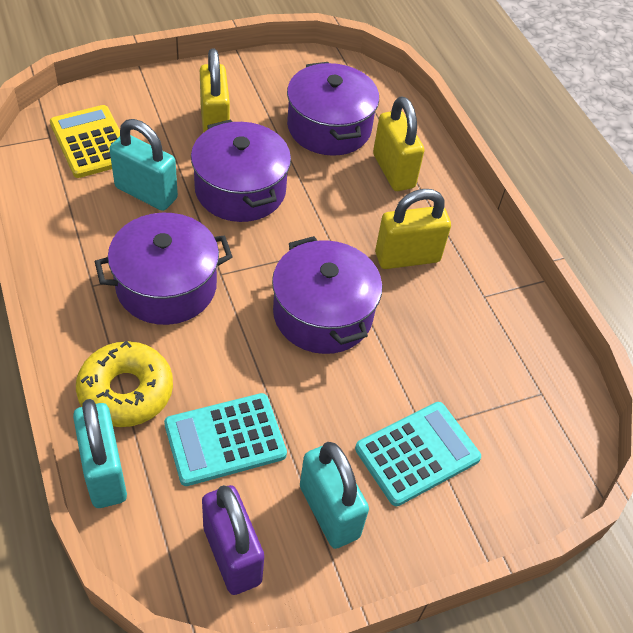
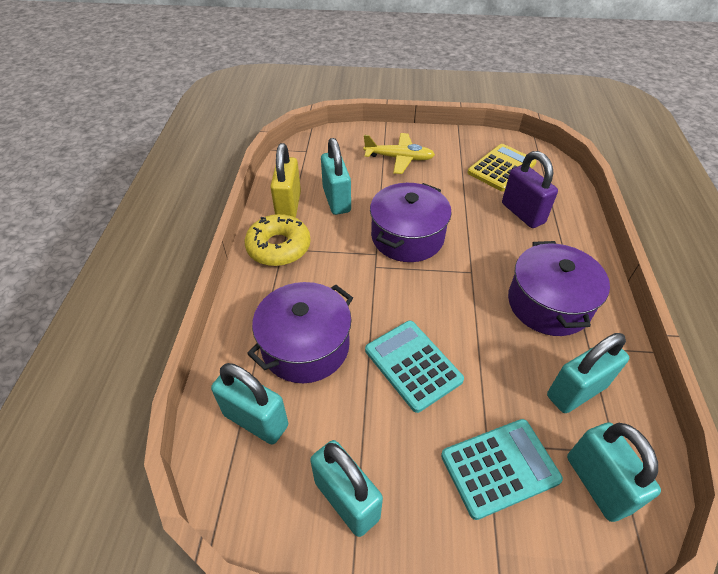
purple pot: 4 -> 3
turquoise padlock: 3 -> 5
yellow padlock: 3 -> 1
yellow plane: 0 -> 1

